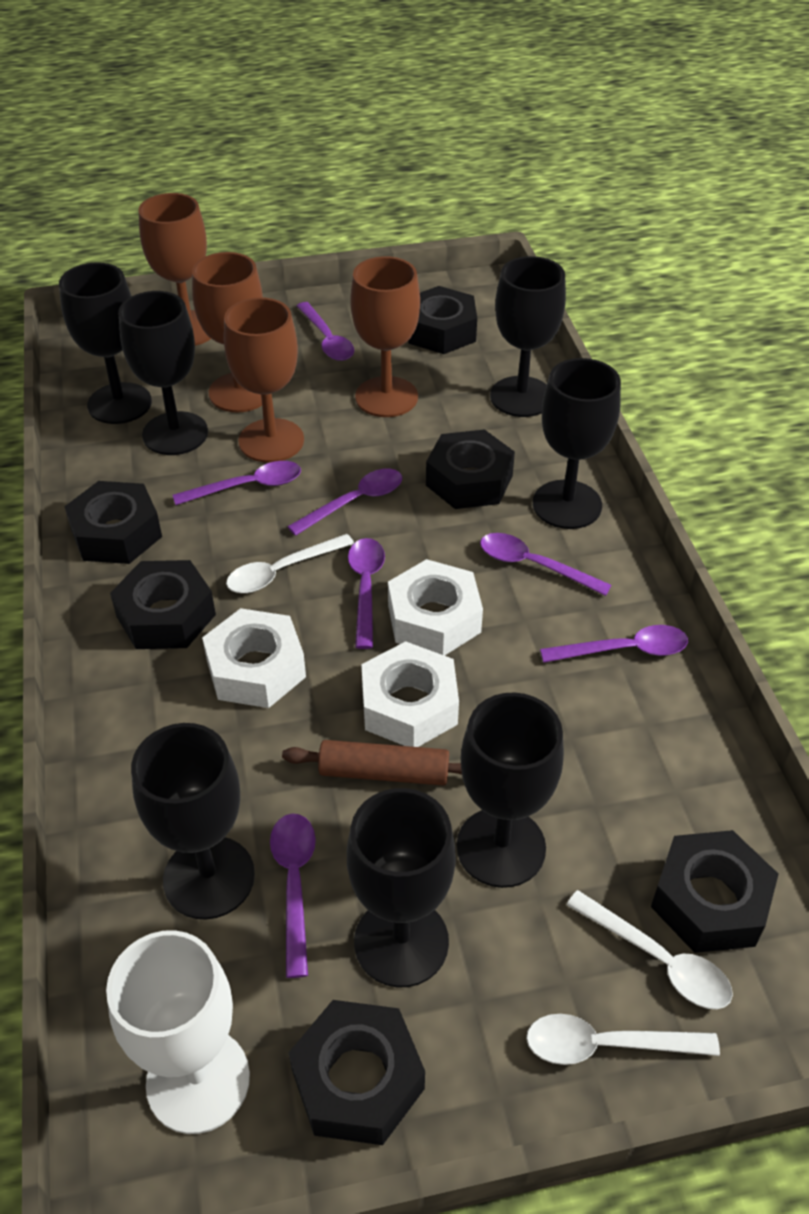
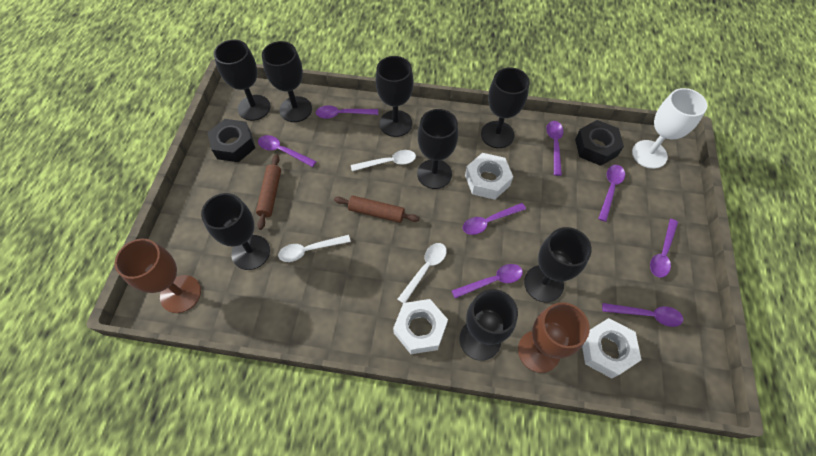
black goblet: 7 -> 8
black nut: 6 -> 2
brown goblet: 4 -> 2
brown rolling pin: 1 -> 2
purple spoon: 7 -> 8

